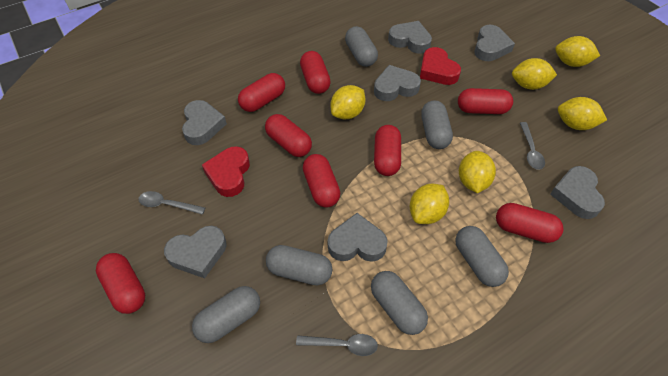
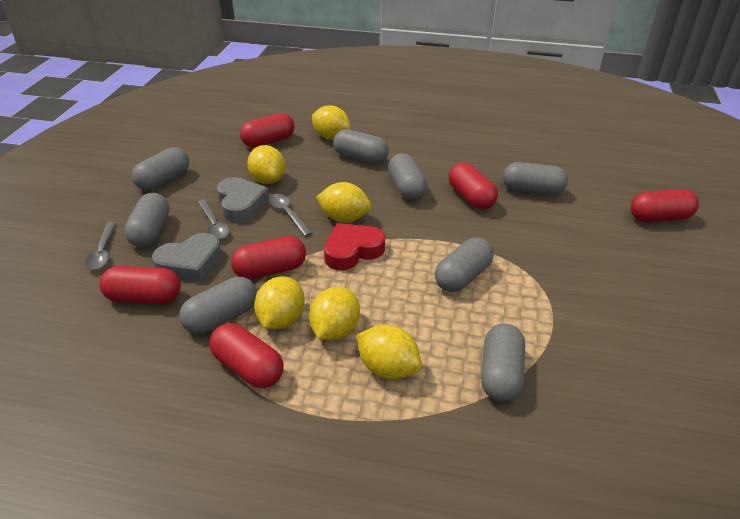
grey capsule: 6 -> 8
grey heart: 7 -> 2
red capsule: 8 -> 6
red heart: 2 -> 1

